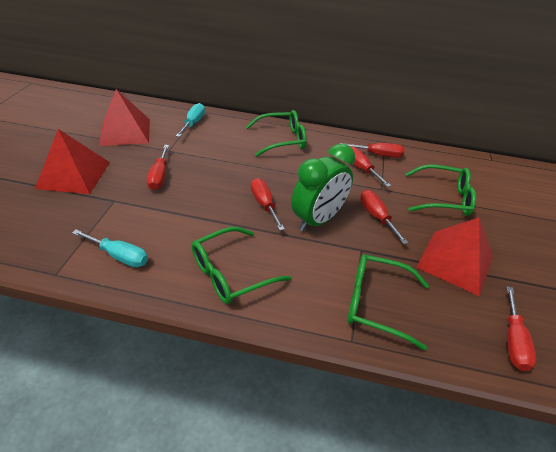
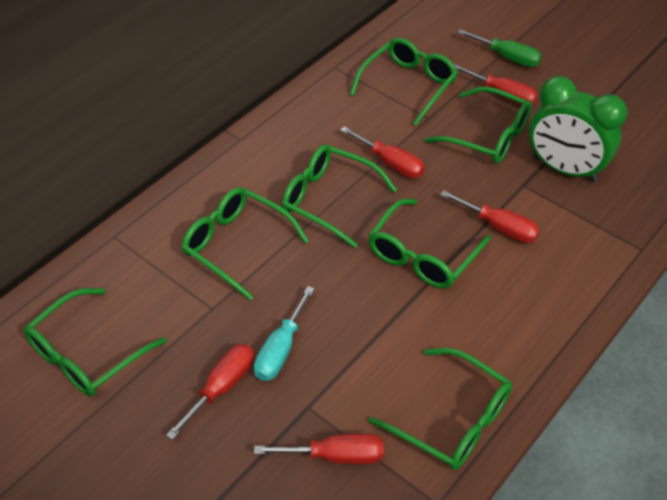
green glasses: 4 -> 7
green screwdriver: 0 -> 1
red pyramid: 3 -> 0
red screwdriver: 6 -> 5
turquoise screwdriver: 2 -> 1

